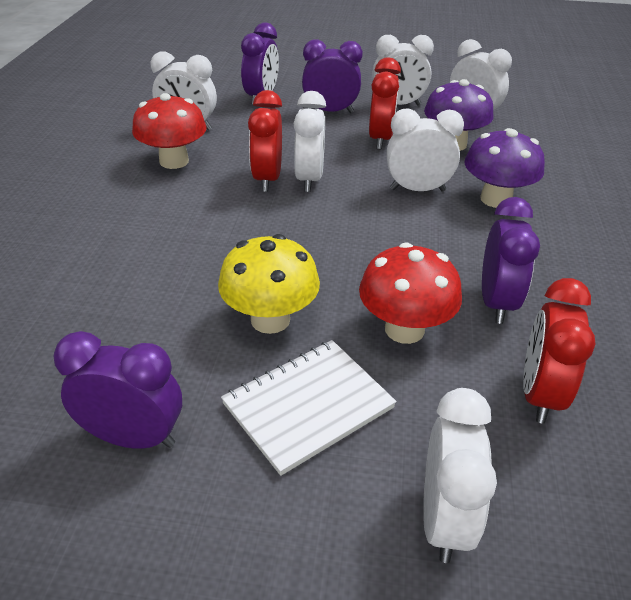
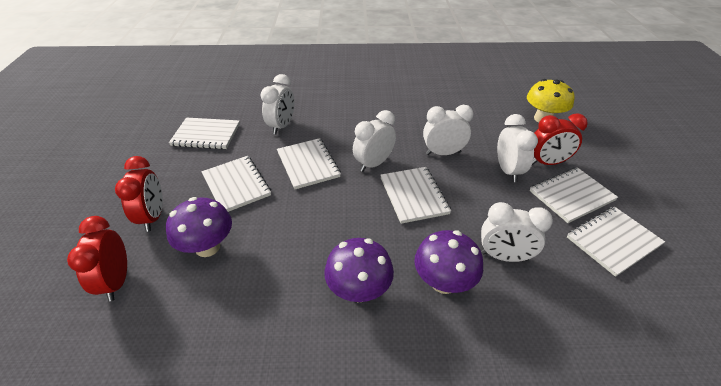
purple clock: 4 -> 0
purple mushroom: 2 -> 3
red mushroom: 2 -> 0
white clock: 6 -> 5
white notebook: 1 -> 6

